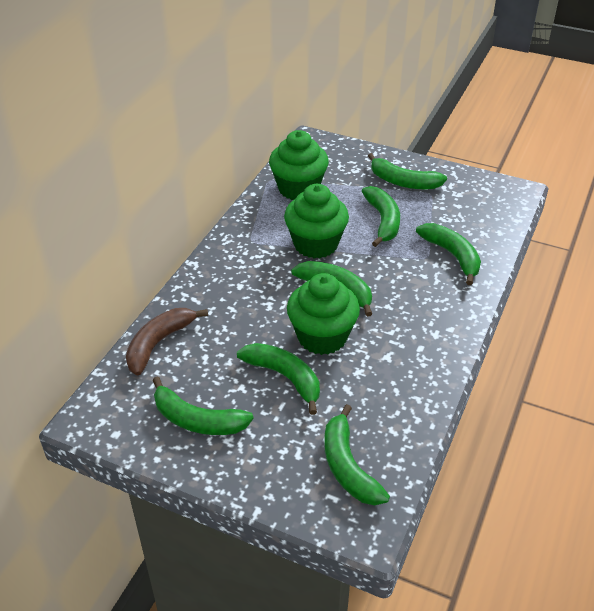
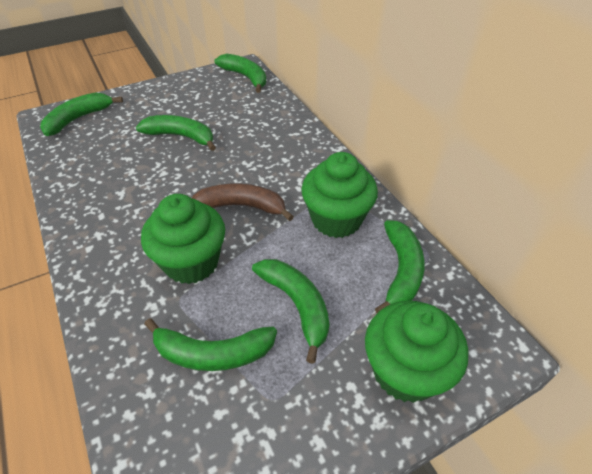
green banana: 7 -> 6

